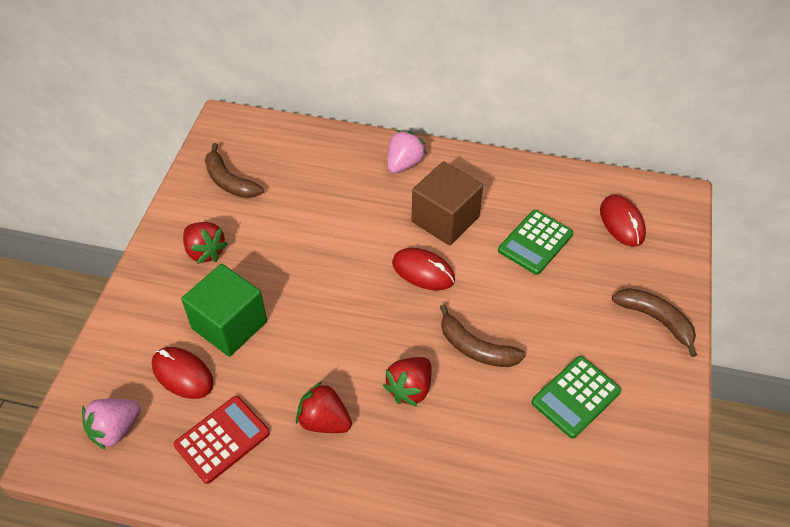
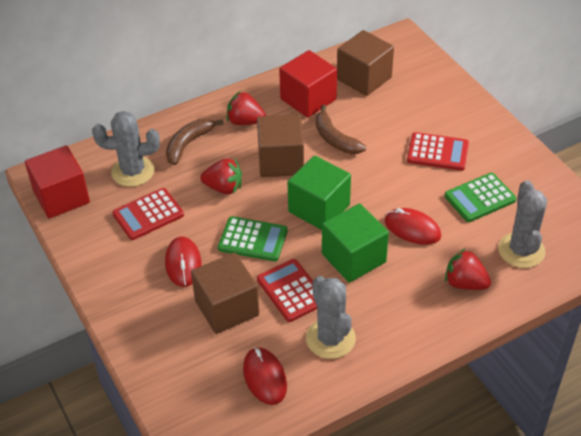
brown banana: 3 -> 2
brown cube: 1 -> 3
green cube: 1 -> 2
grey cactus: 0 -> 3
pink strawberry: 2 -> 0
red calculator: 1 -> 3
red cube: 0 -> 2

